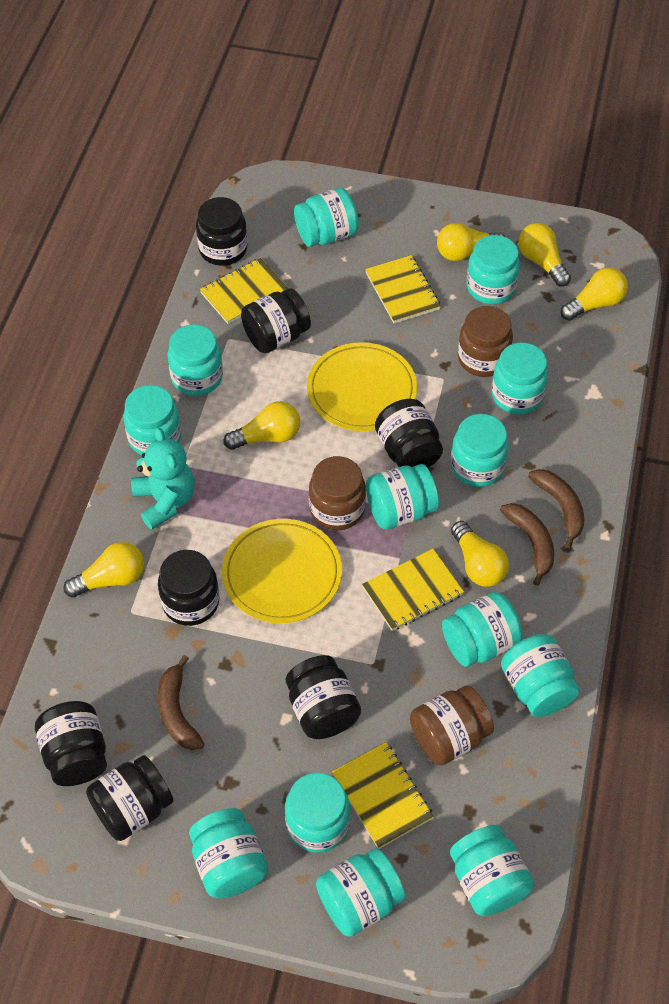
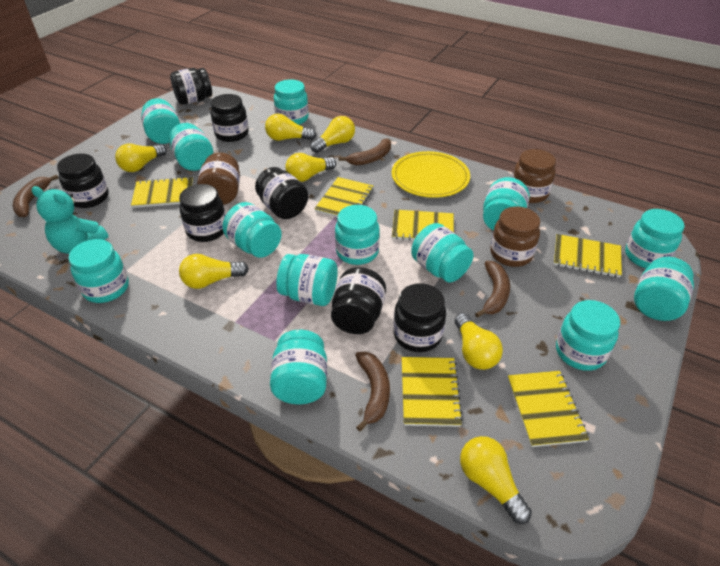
brown banana: 3 -> 4
yellow light bulb: 6 -> 7
yellow notebook: 4 -> 6
yellow plate: 2 -> 1

